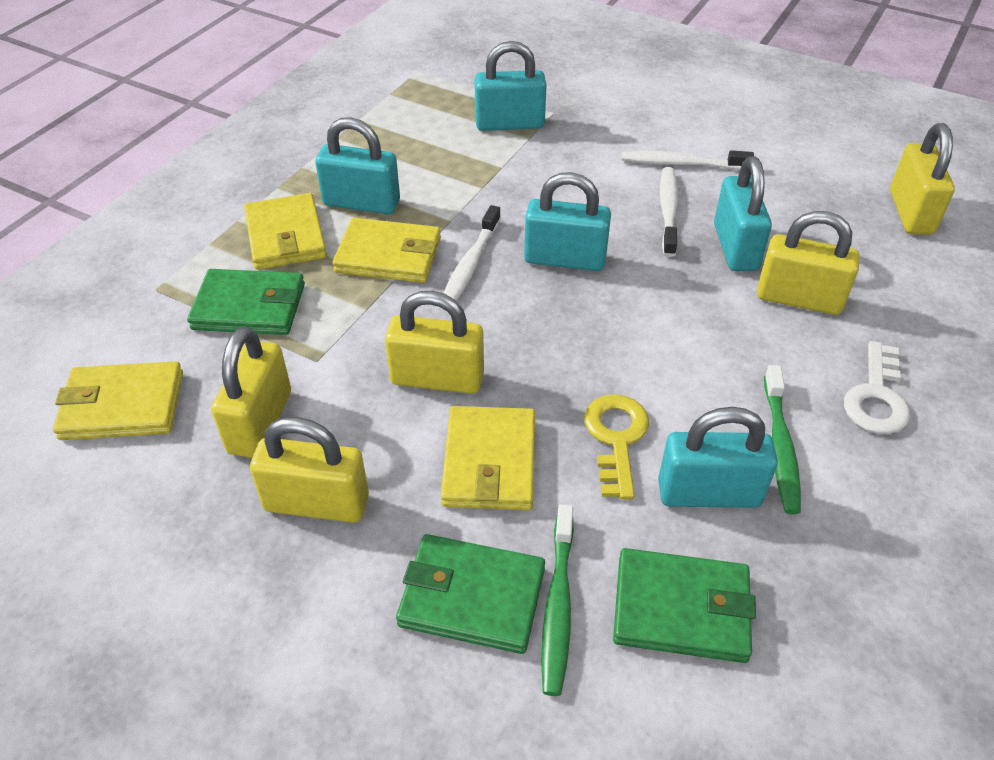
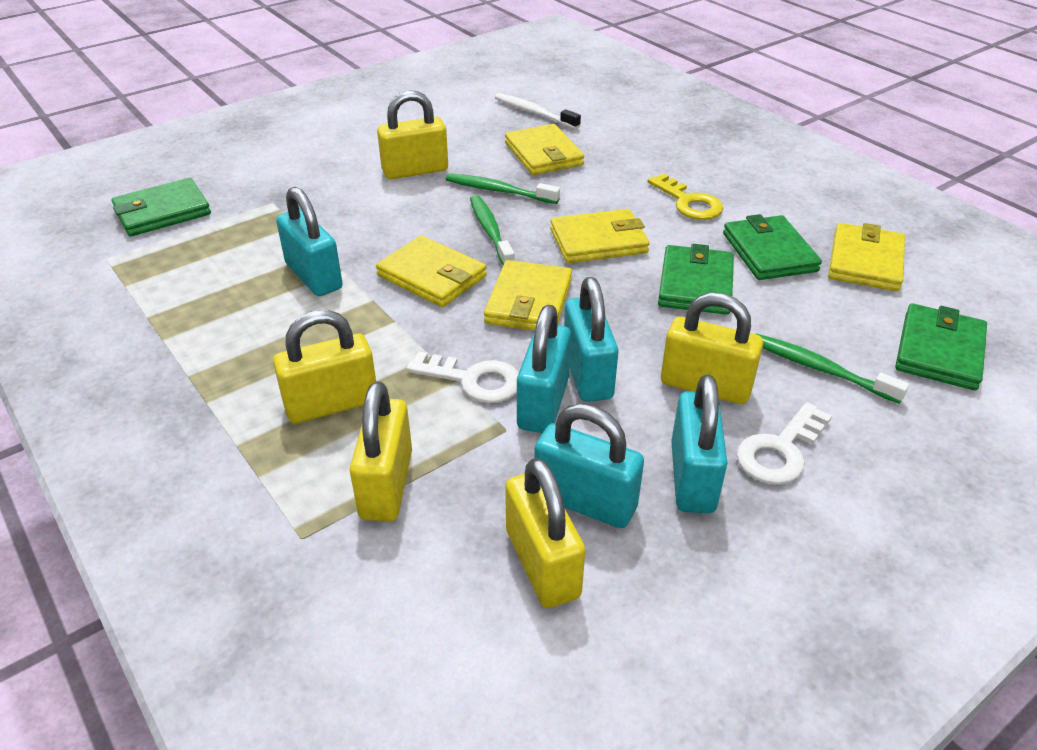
green toothbrush: 2 -> 3
green wallet: 3 -> 4
white key: 1 -> 2
white toothbrush: 3 -> 1
yellow wallet: 4 -> 5

